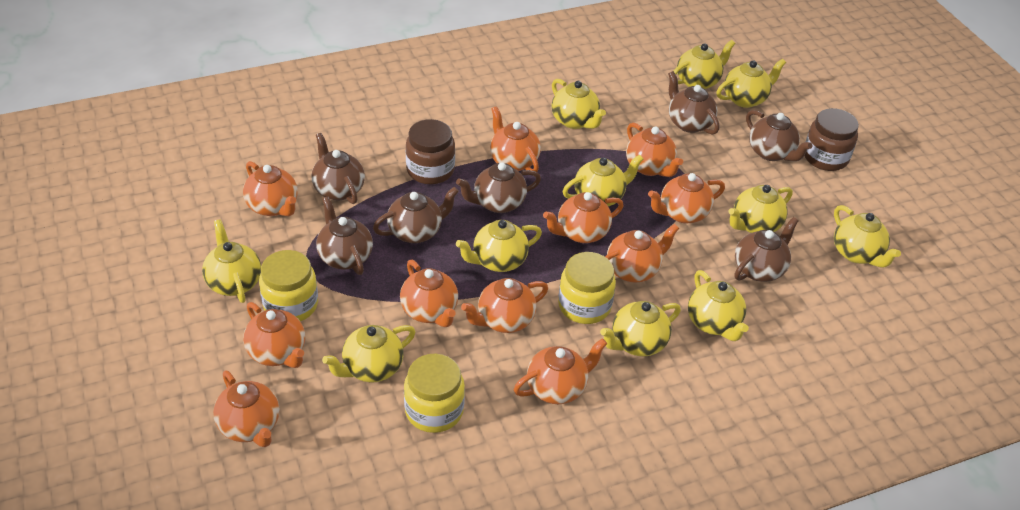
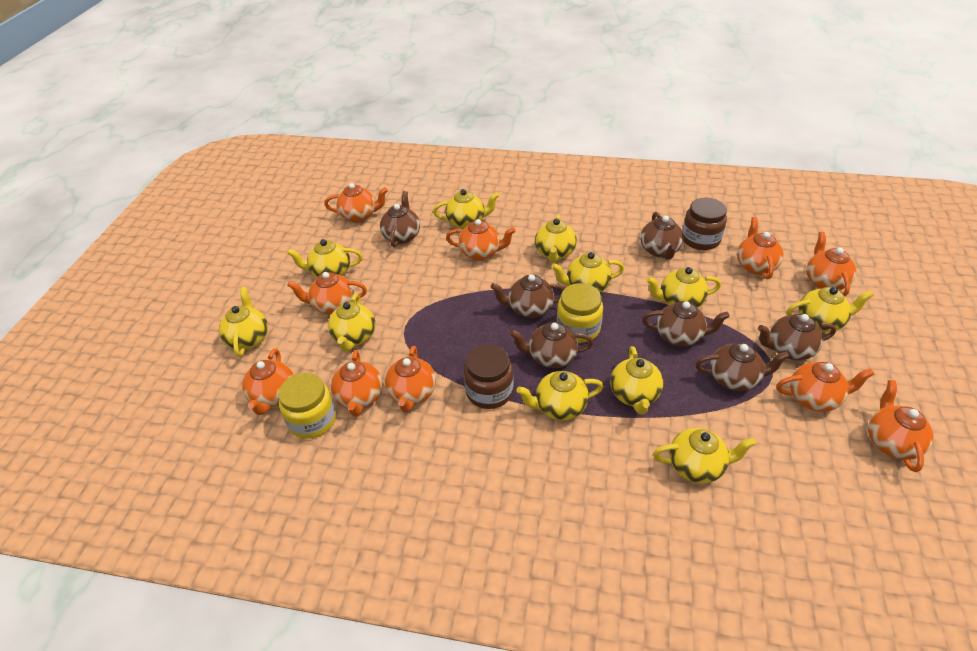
orange teapot: 11 -> 10
yellow jar: 3 -> 2

